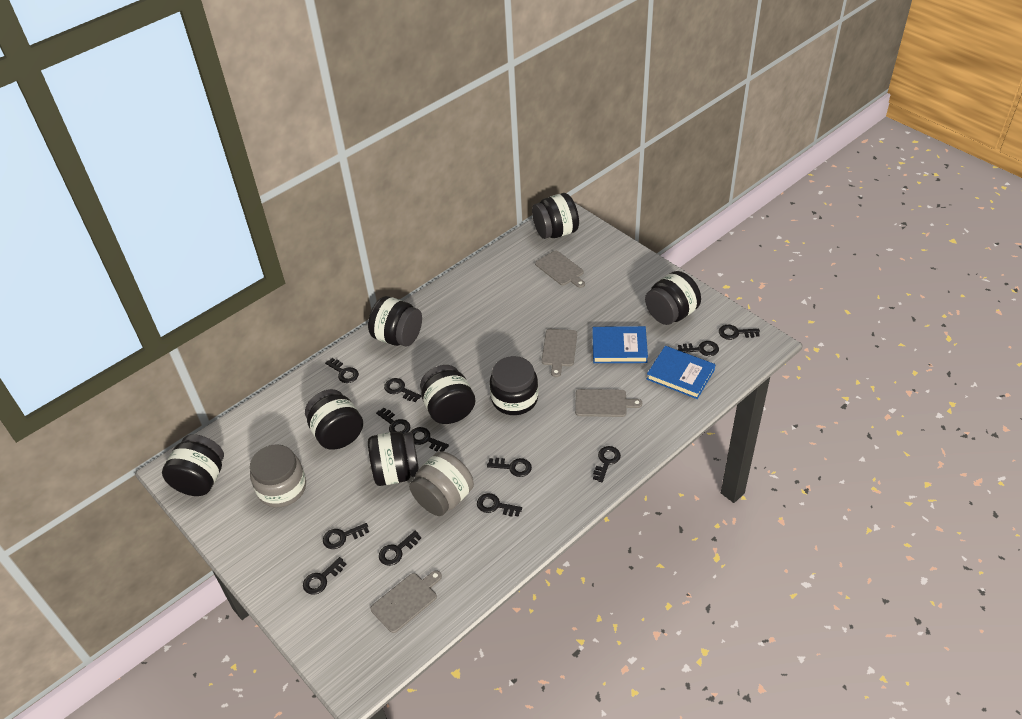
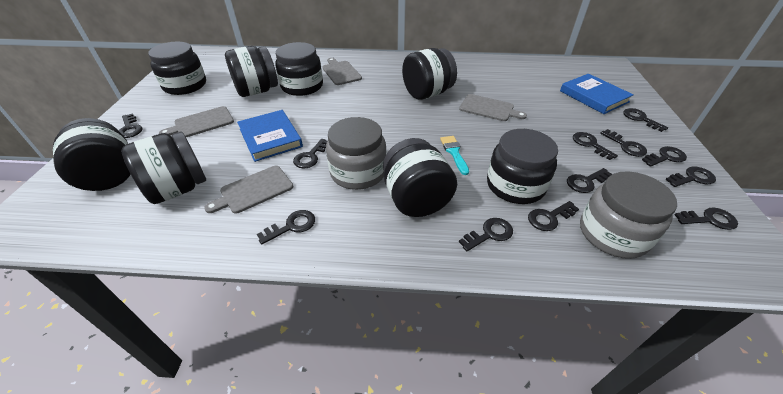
turquoise brush: 0 -> 1

